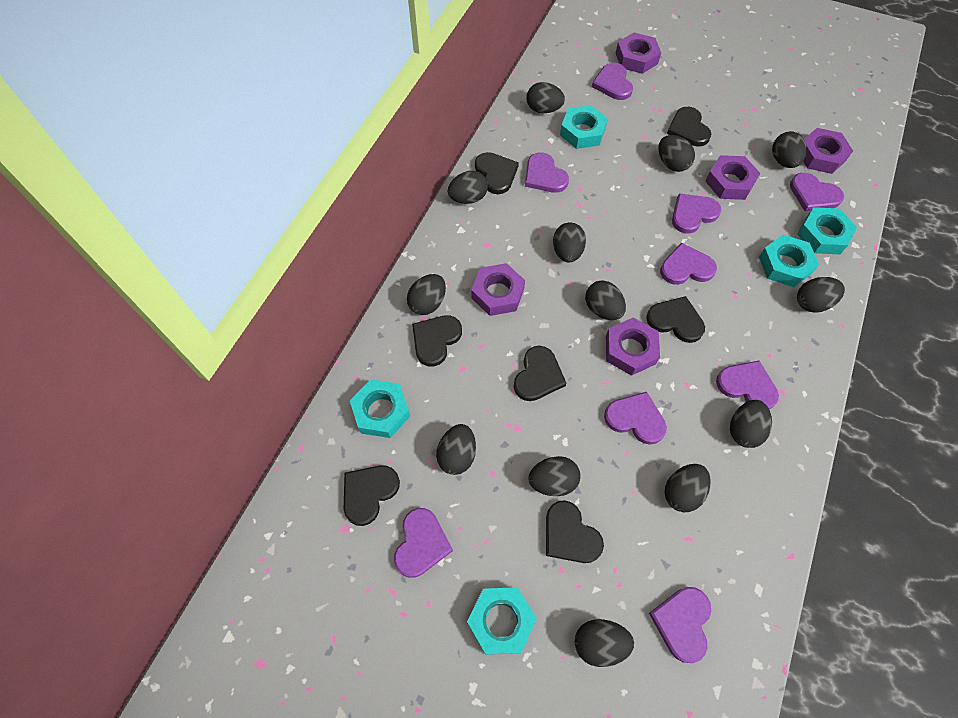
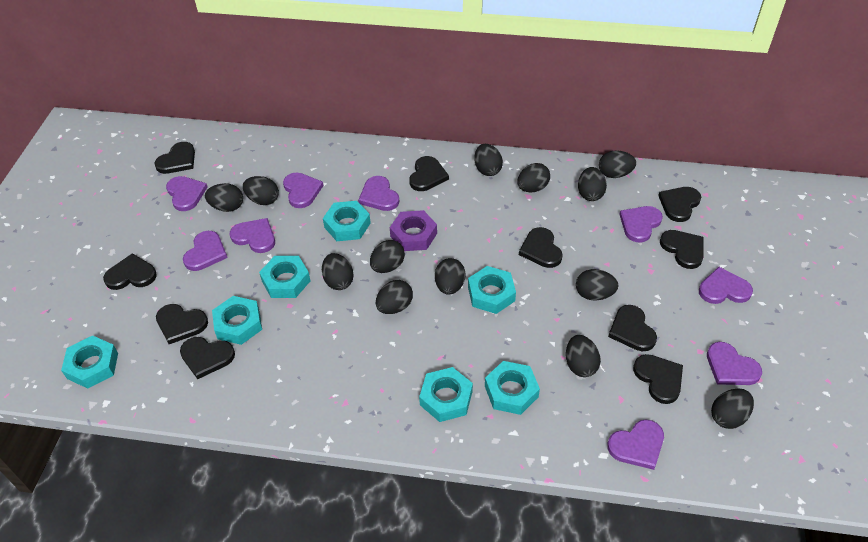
black heart: 7 -> 10
purple nut: 5 -> 1
turquoise nut: 5 -> 7

